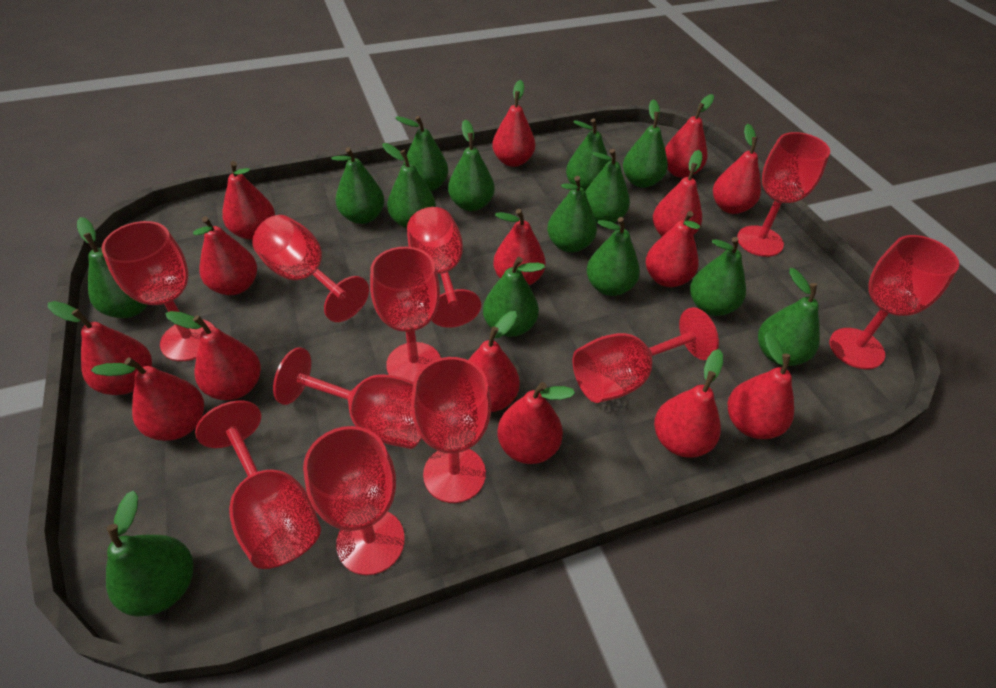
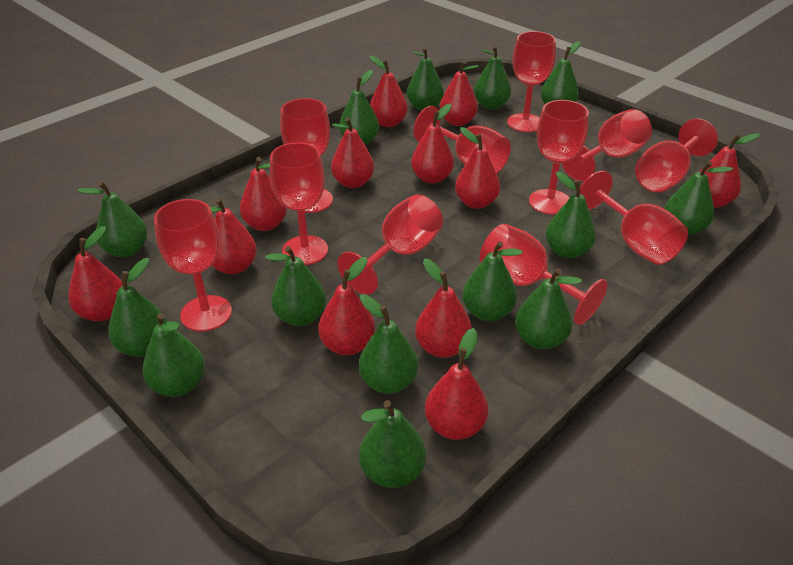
red pear: 15 -> 12

